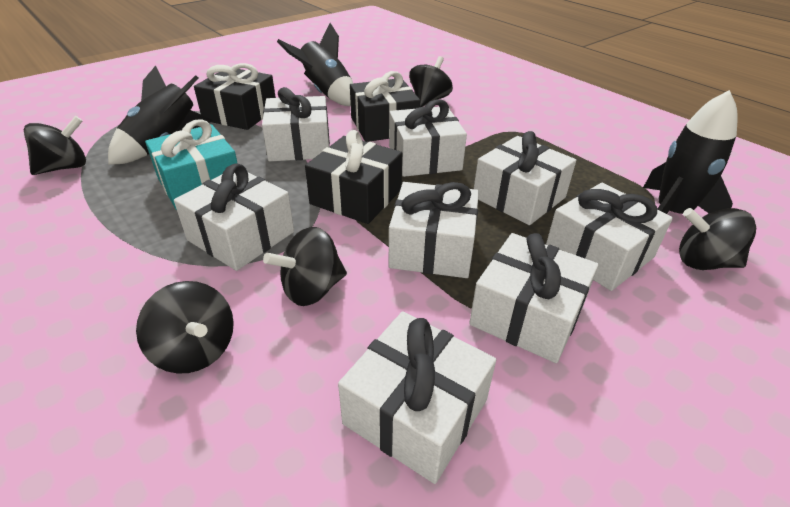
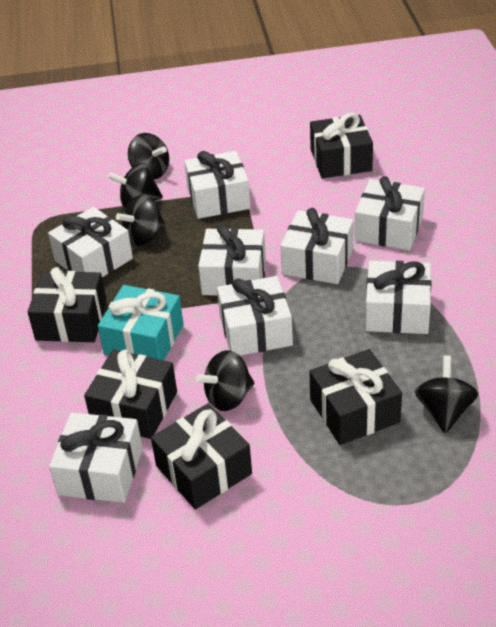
black gift: 3 -> 5
black rocket: 3 -> 0

